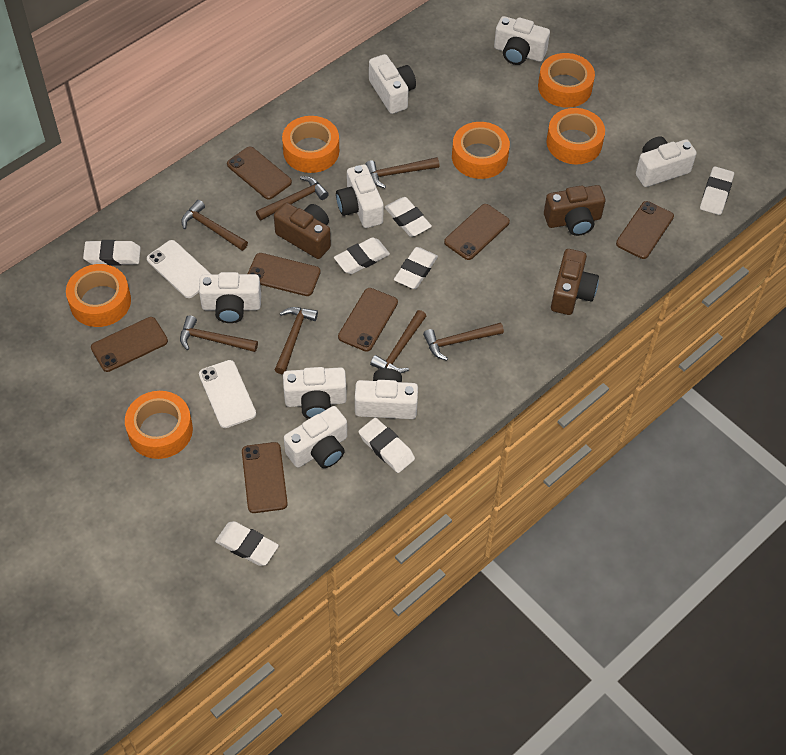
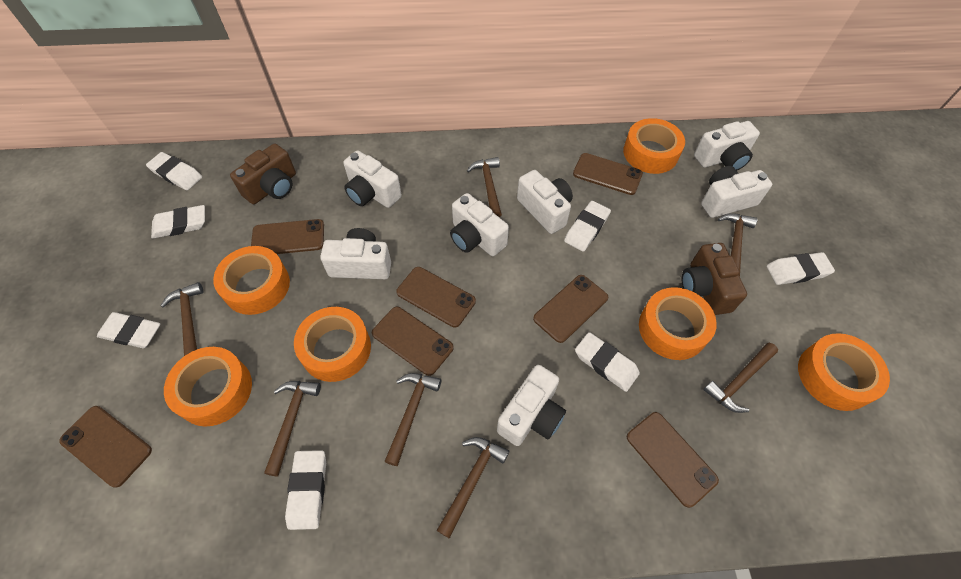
brown camera: 3 -> 2
white camera: 8 -> 7
white phone: 2 -> 0

